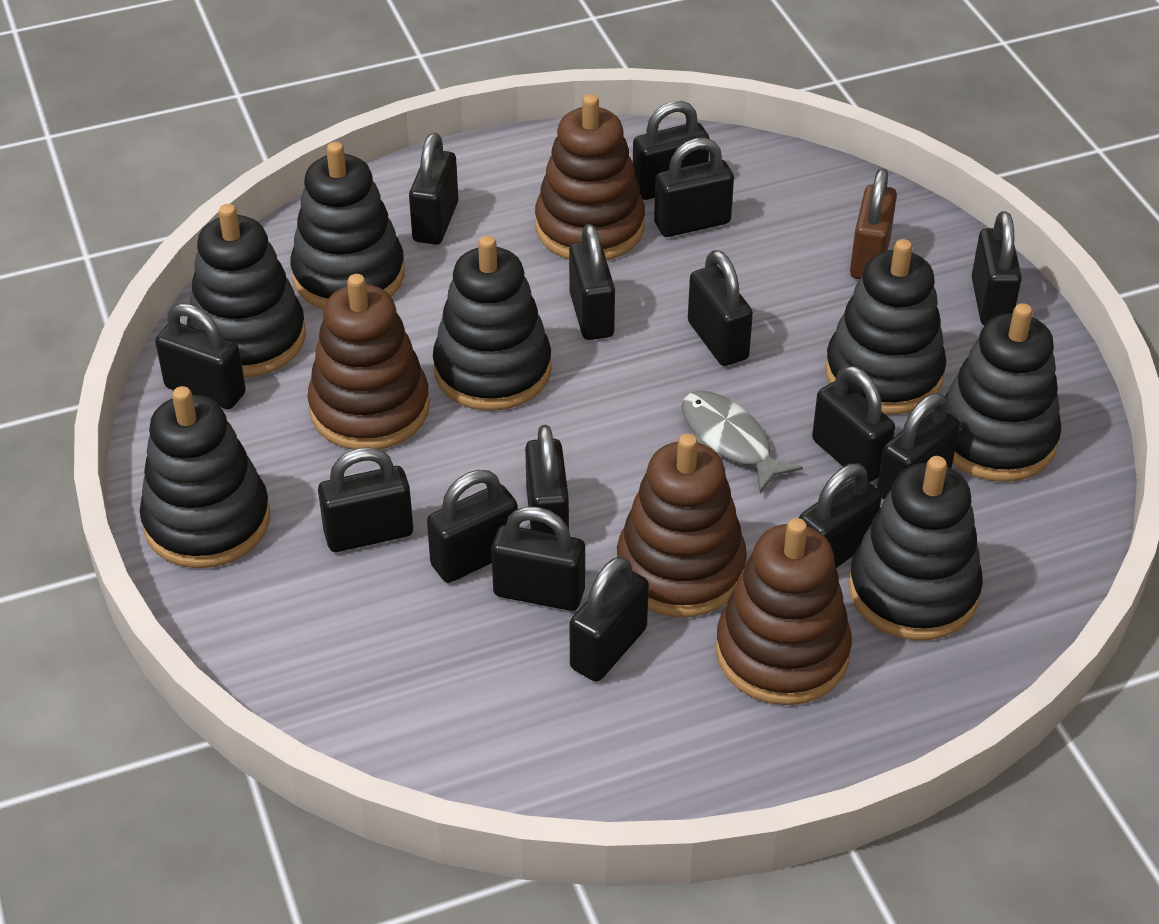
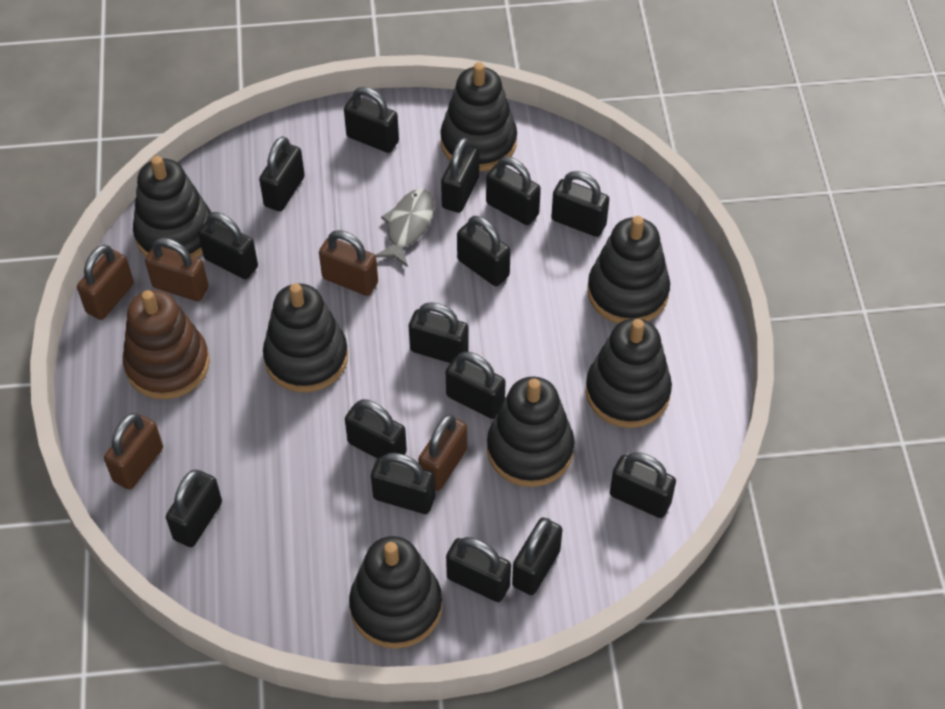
brown padlock: 1 -> 5
brown stacking toy: 4 -> 1

